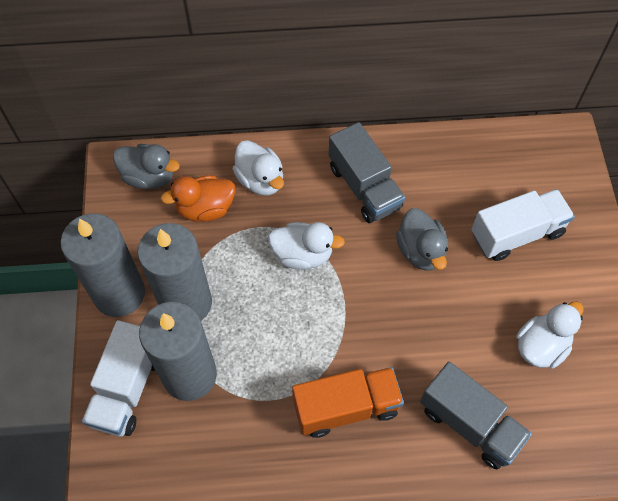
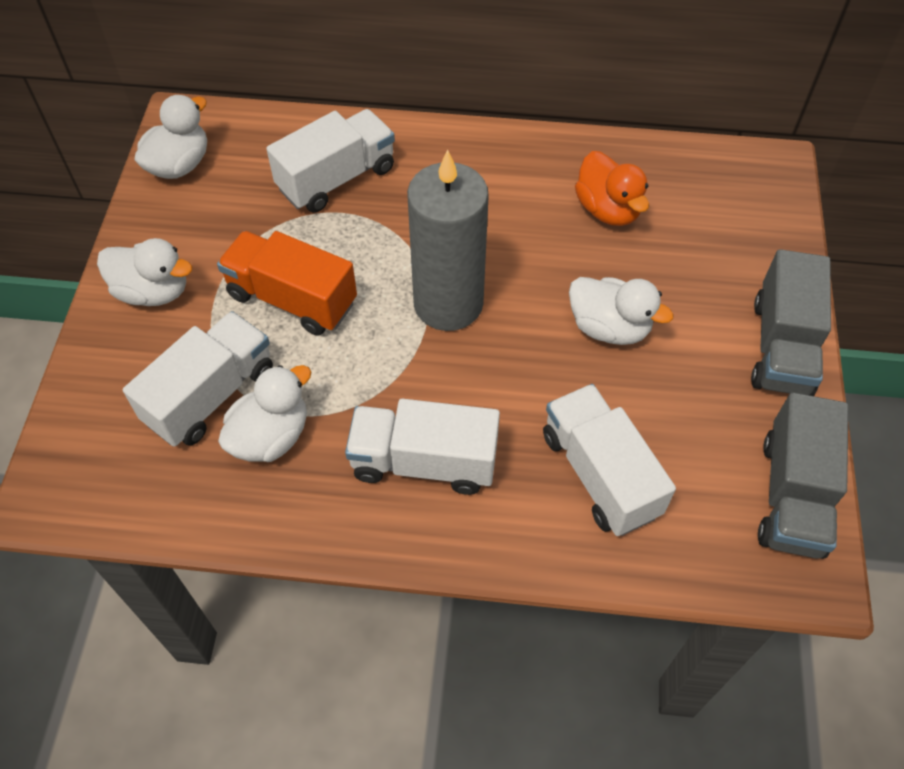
grey candle: 3 -> 1
grey duck: 2 -> 0
white duck: 3 -> 4
white truck: 2 -> 4

